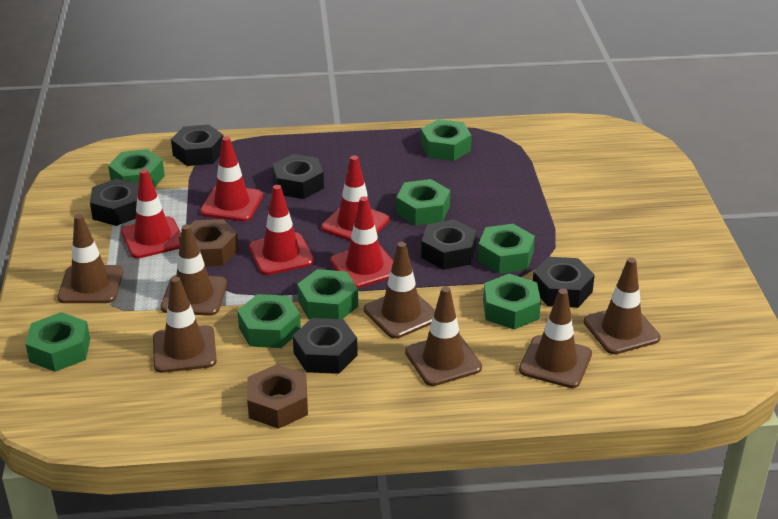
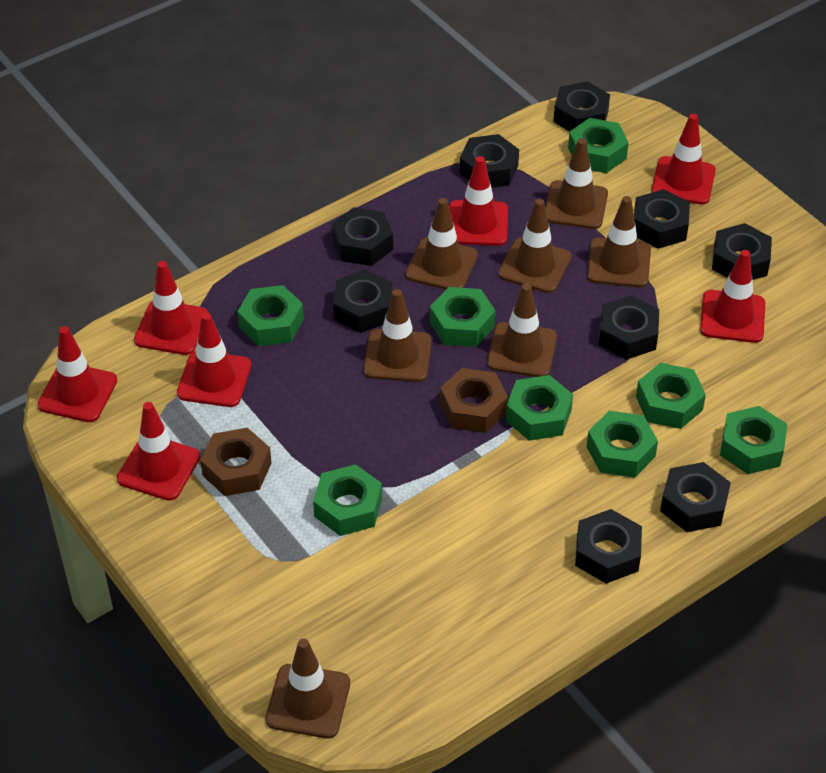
black nut: 6 -> 9
red traffic cone: 5 -> 7

